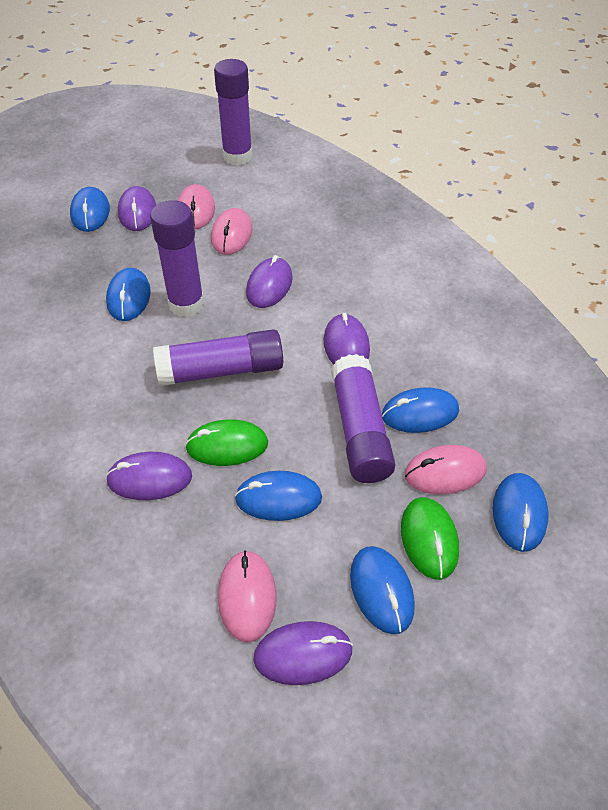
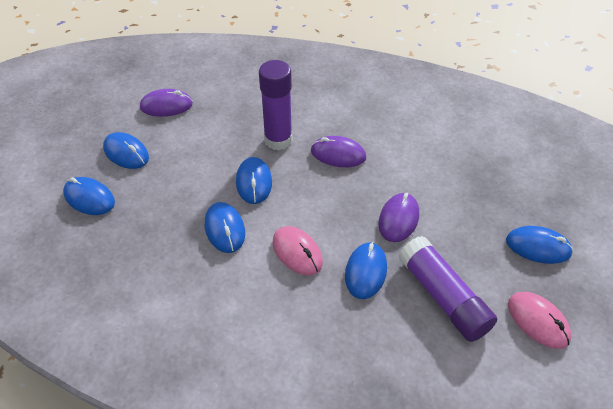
green mouse: 2 -> 0
pink mouse: 4 -> 2
purple glue stick: 4 -> 2
purple mouse: 5 -> 3

